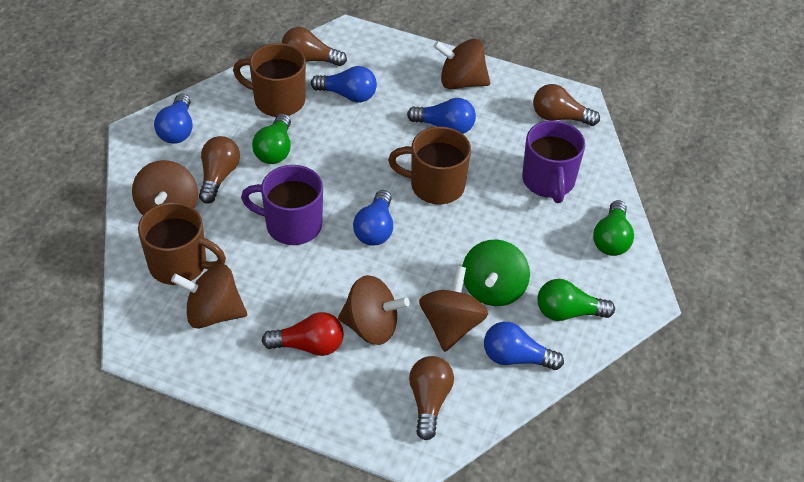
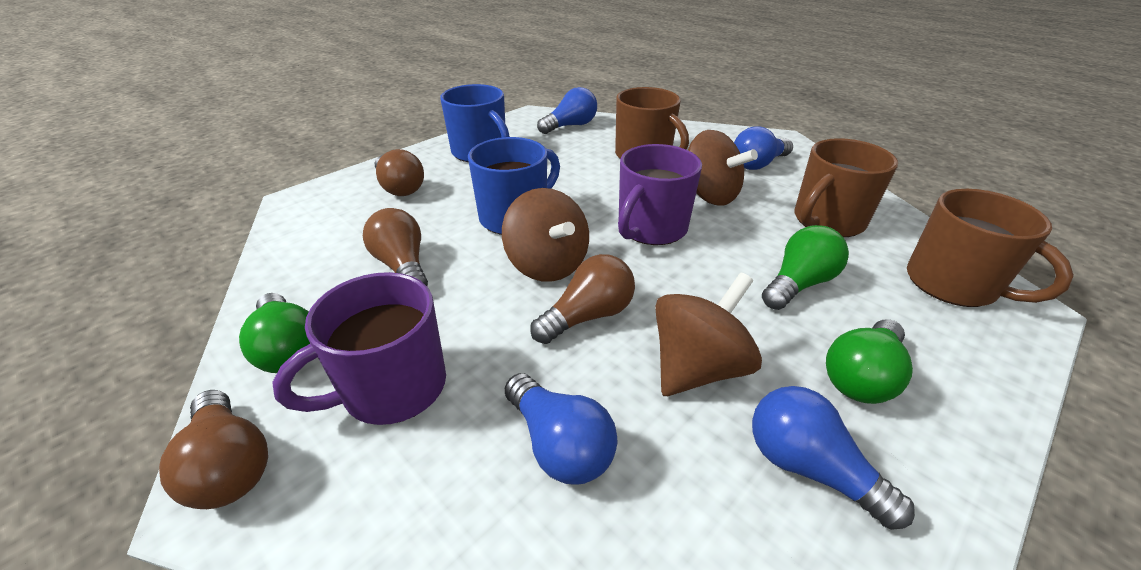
blue light bulb: 5 -> 4
blue mug: 0 -> 2
brown spinning top: 5 -> 3
green spinning top: 1 -> 0
red light bulb: 1 -> 0

